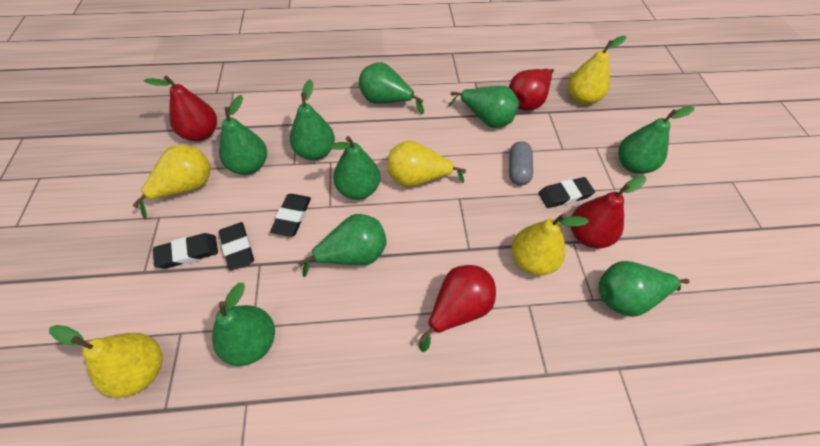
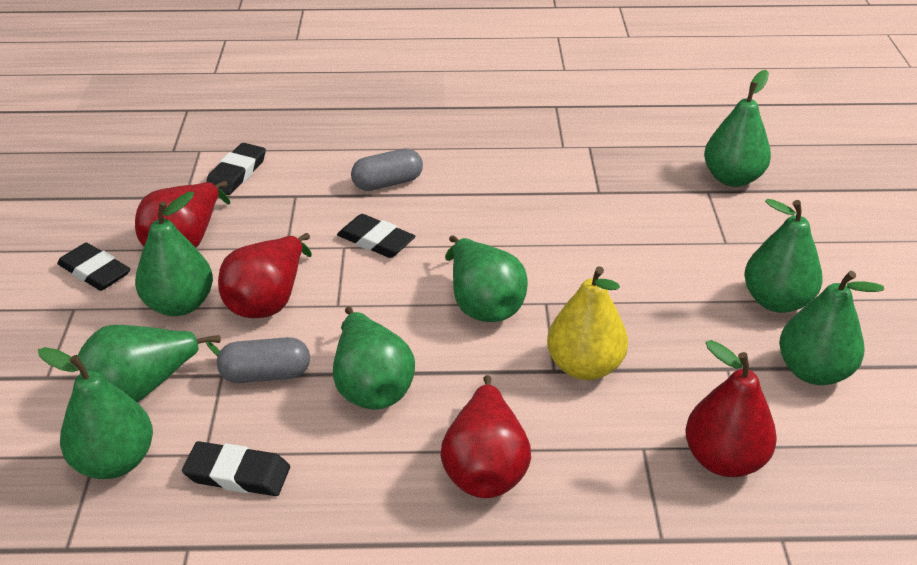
green pear: 9 -> 8
grey capsule: 1 -> 2
yellow pear: 5 -> 1

